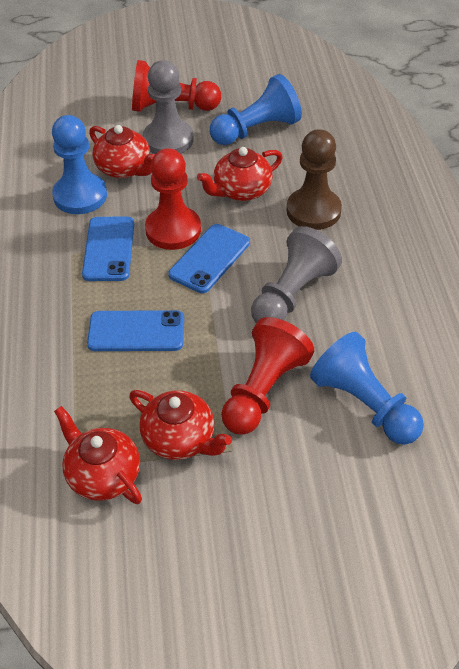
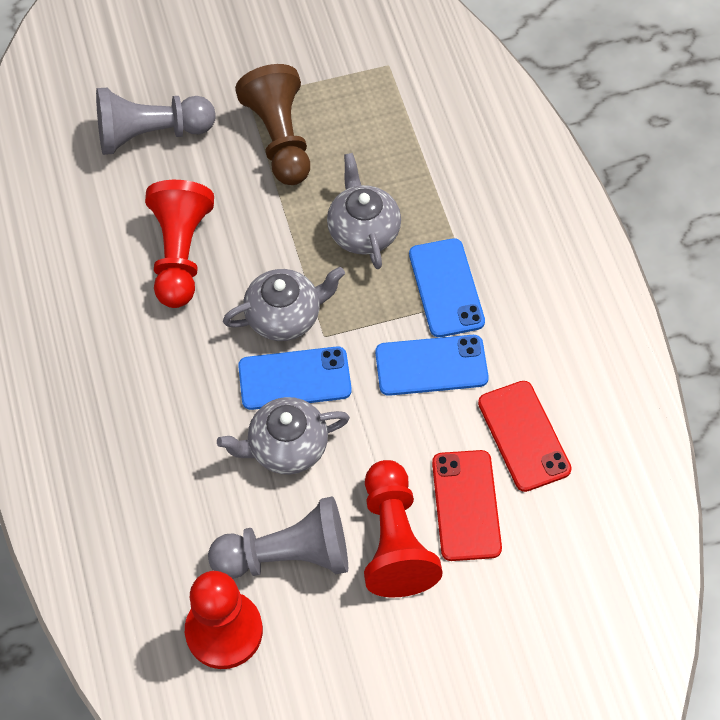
blue pawn: 3 -> 0
grey teapot: 0 -> 3
red phone: 0 -> 2
red teapot: 4 -> 0

